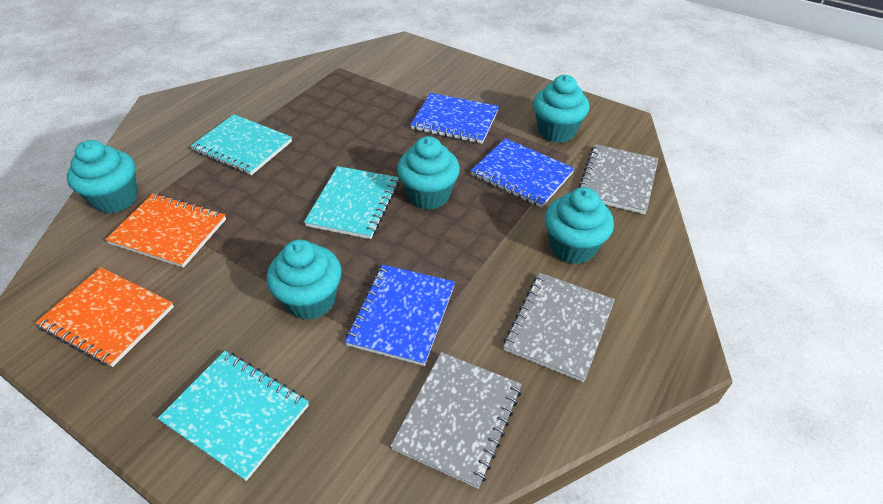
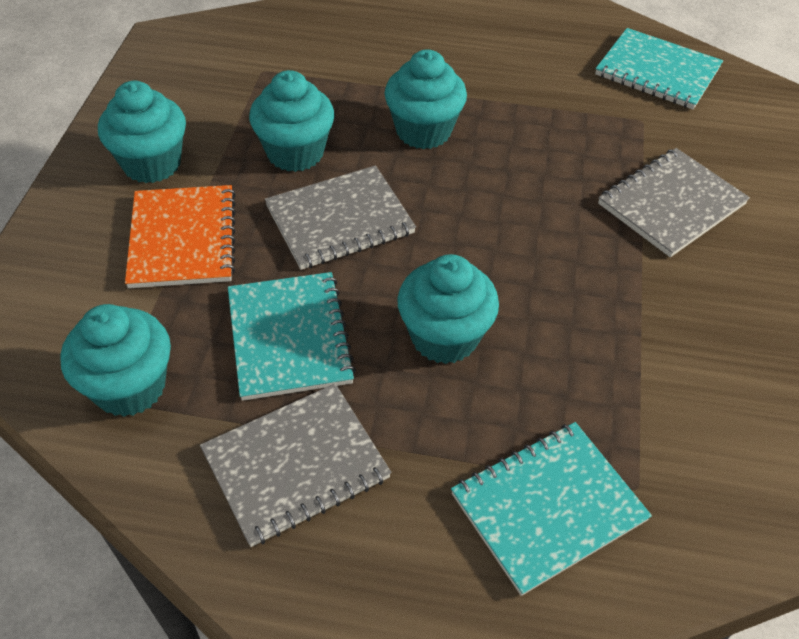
blue notebook: 3 -> 0
orange notebook: 2 -> 1

